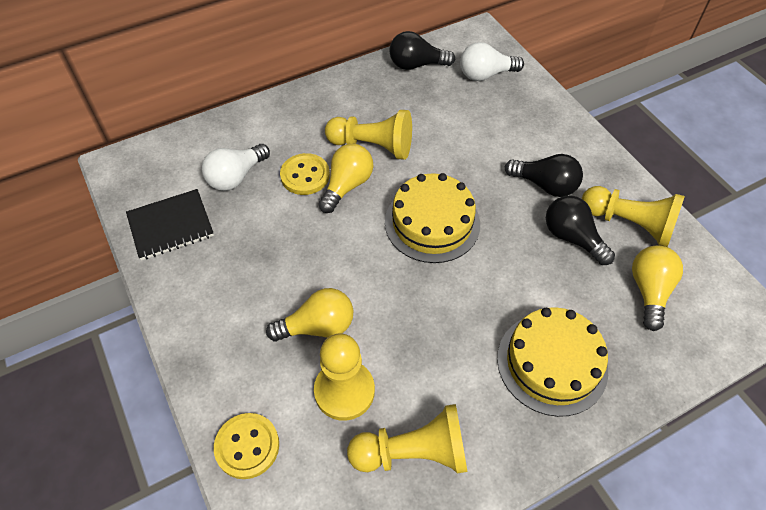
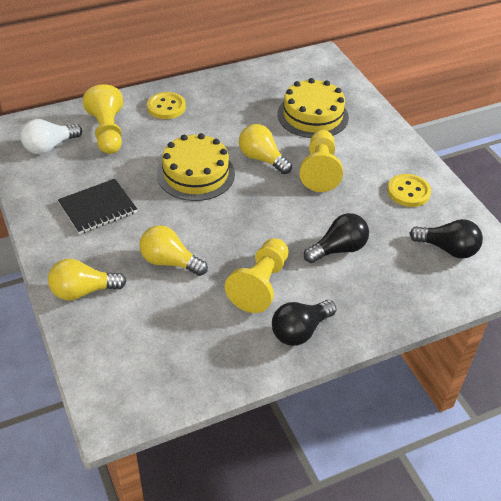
white light bulb: 2 -> 1
yellow pawn: 4 -> 3

